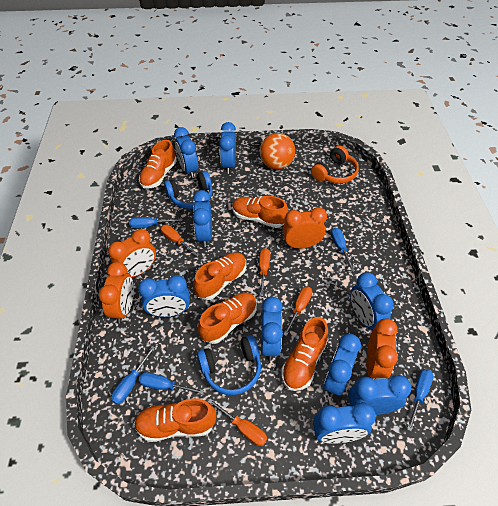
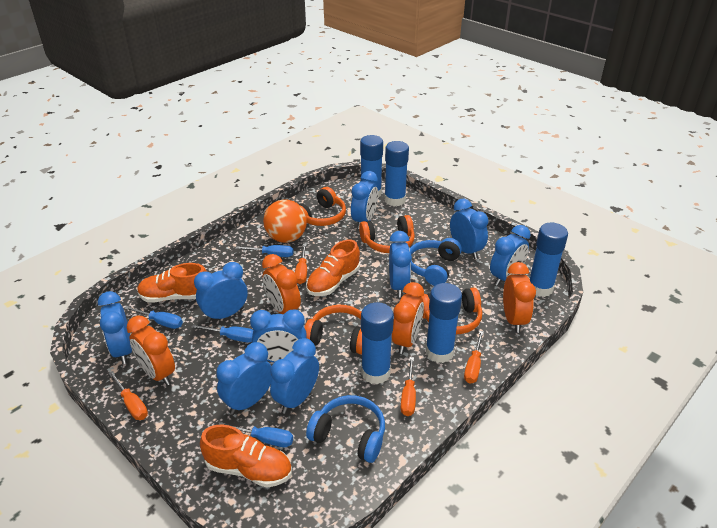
blue glue stick: 0 -> 5
blue screwdriver: 5 -> 4
orange headphones: 1 -> 4
orange shoe: 6 -> 3

